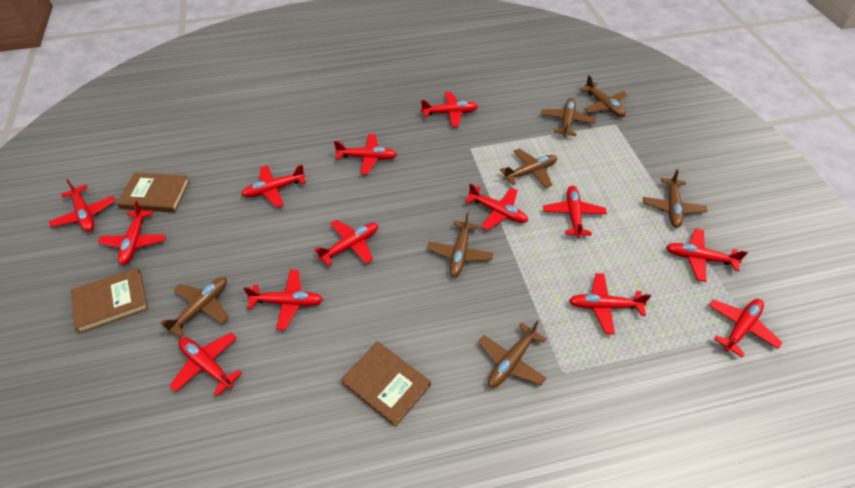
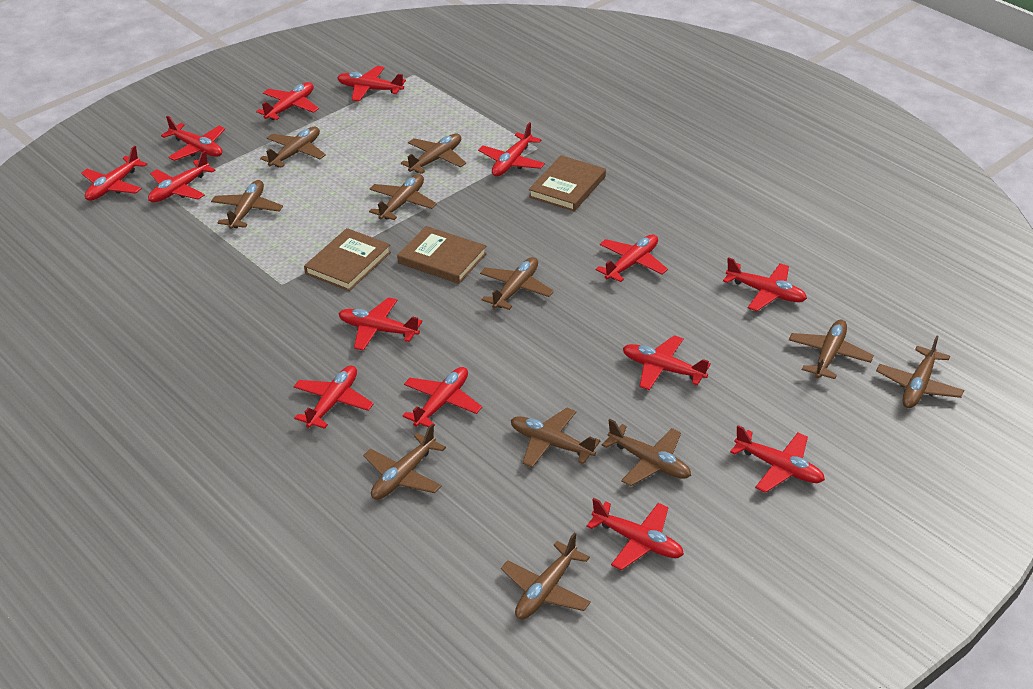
brown plane: 7 -> 11
red plane: 13 -> 14

